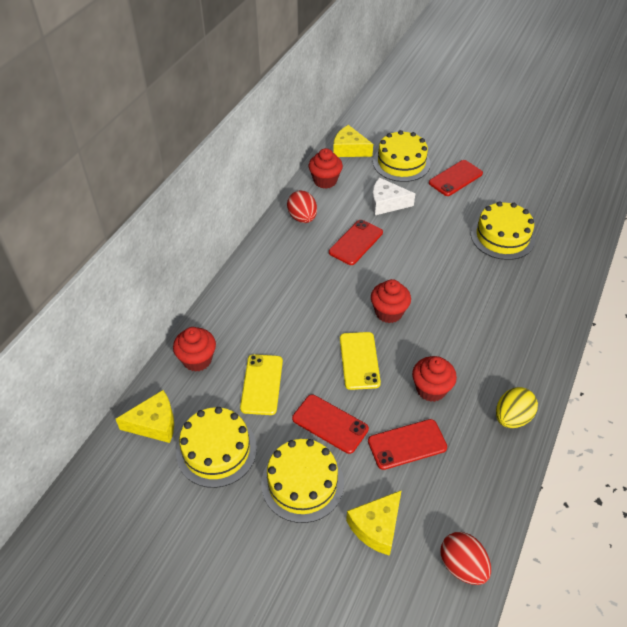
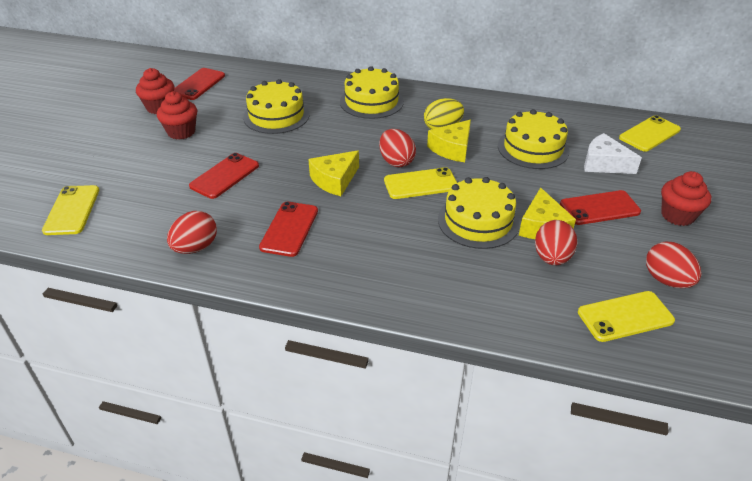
red cupcake: 4 -> 3
red egg: 2 -> 4
yellow phone: 2 -> 4

